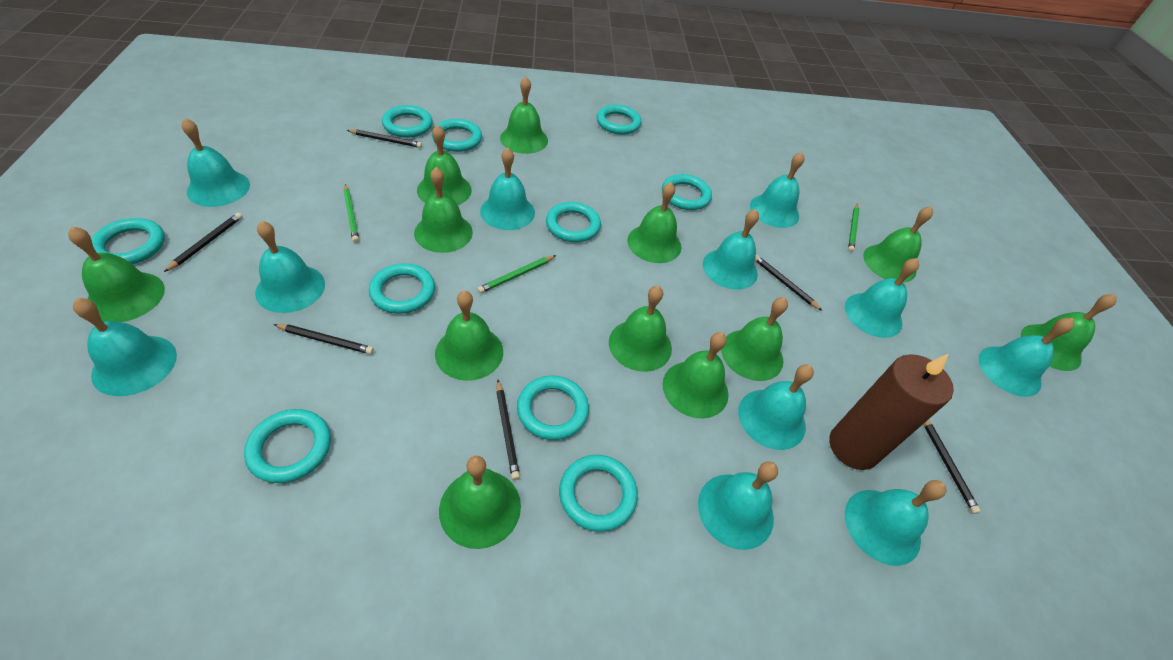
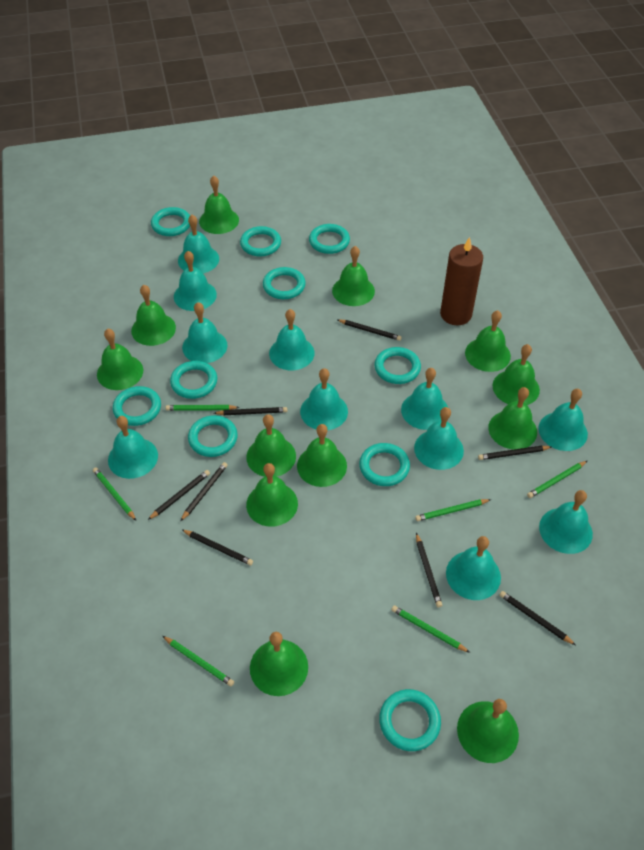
black pencil: 6 -> 8
green pencil: 3 -> 6

